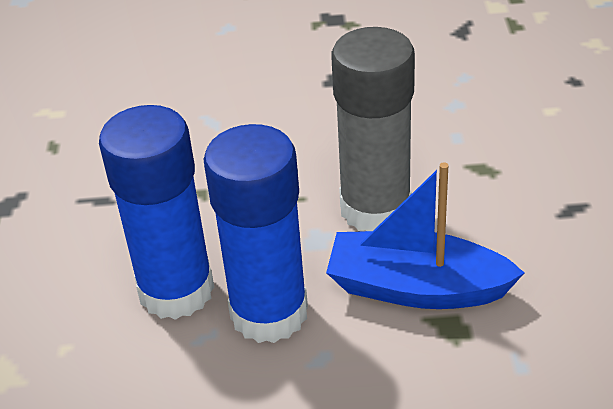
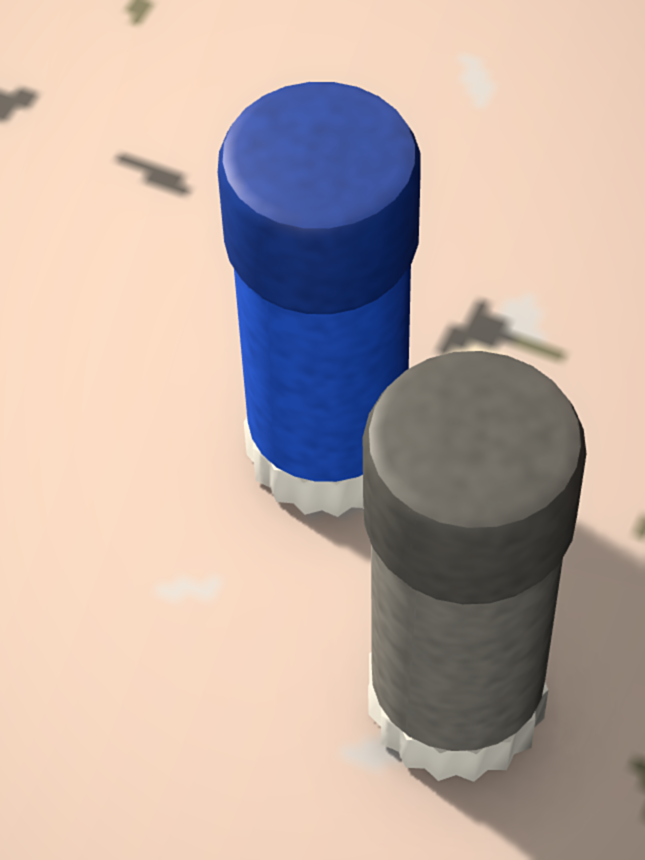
blue boat: 1 -> 0
blue glue stick: 2 -> 1

